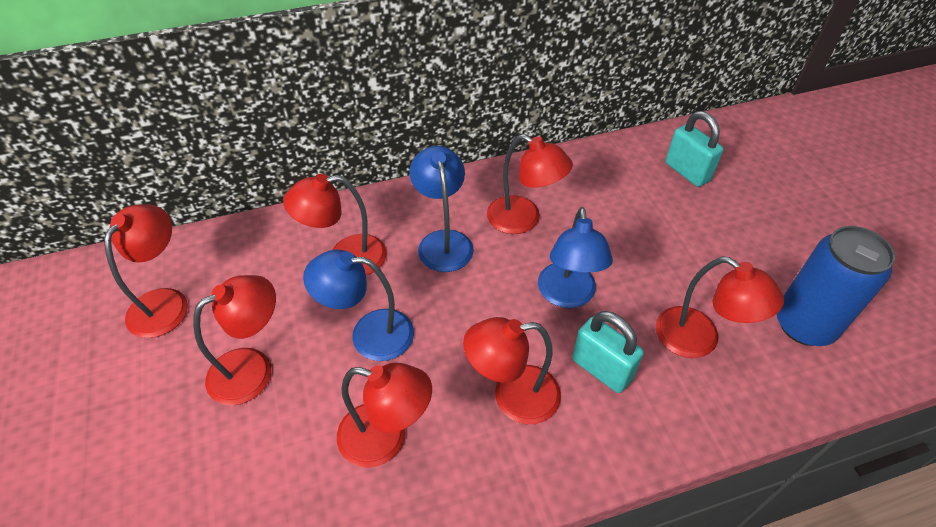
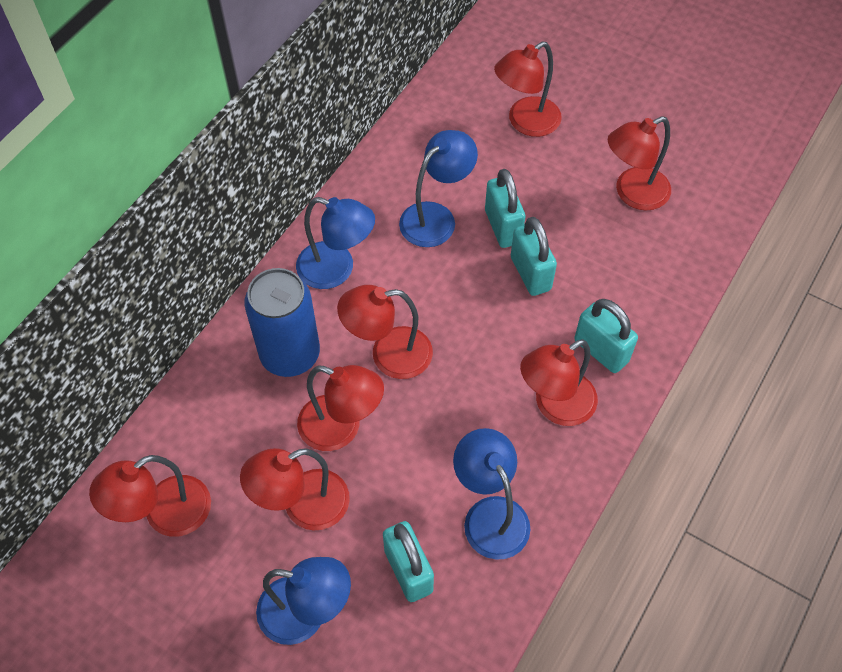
blue lamp: 3 -> 4
turquoise padlock: 2 -> 4

